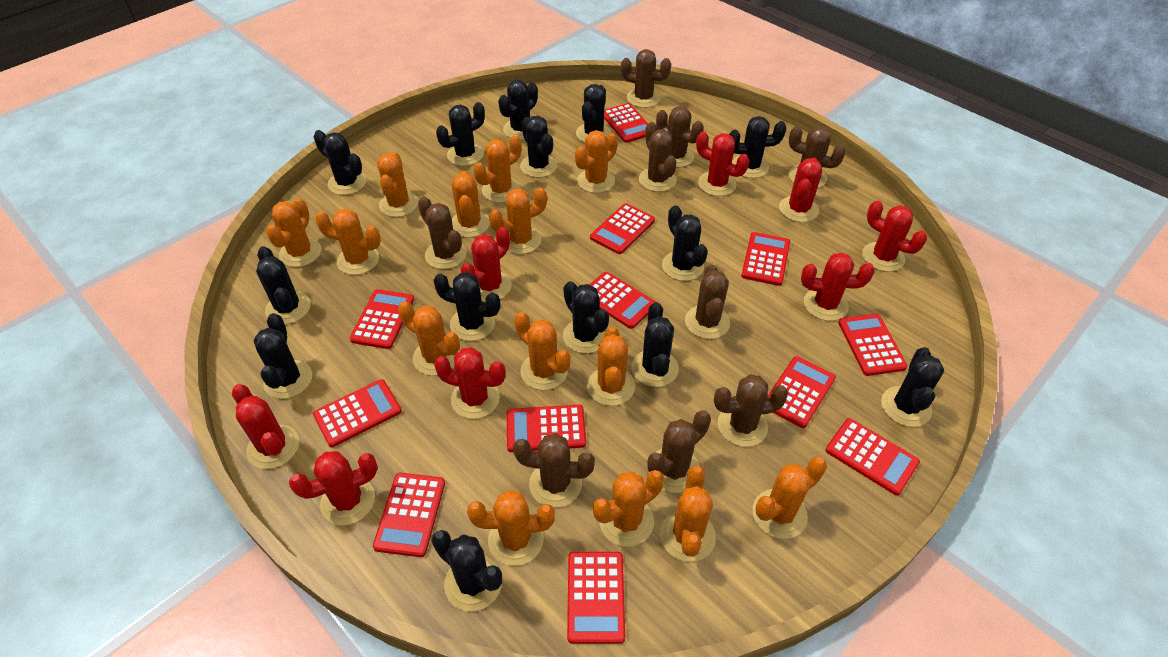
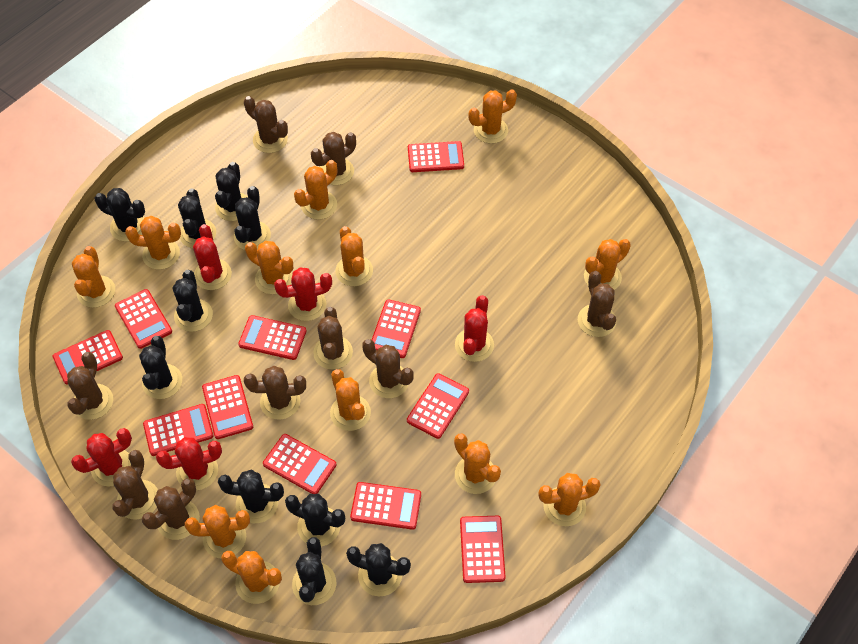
black cactus: 14 -> 10
orange cactus: 14 -> 12
red cactus: 8 -> 5
red calculator: 12 -> 11

